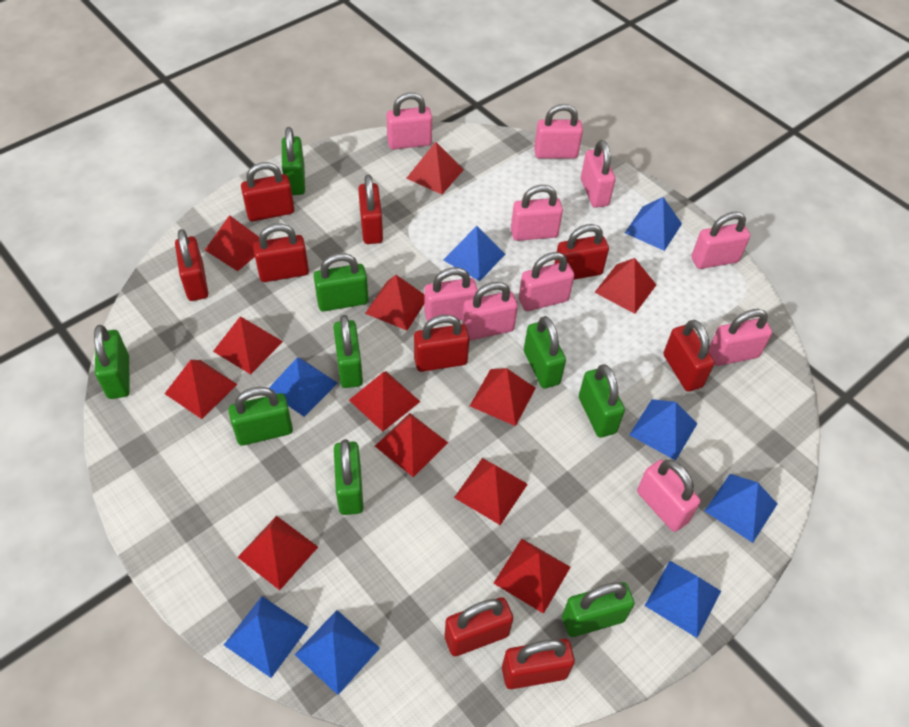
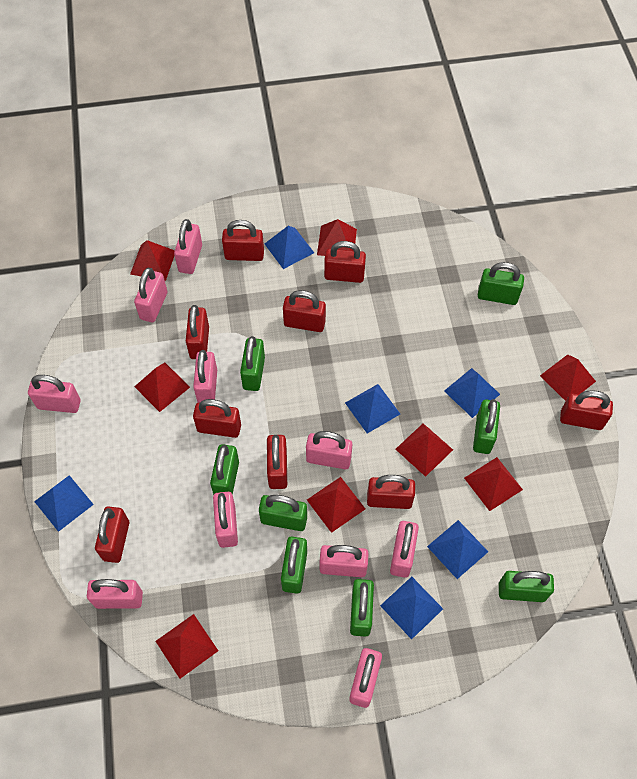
blue pyramid: 8 -> 6
green padlock: 9 -> 8
red pyramid: 12 -> 8

